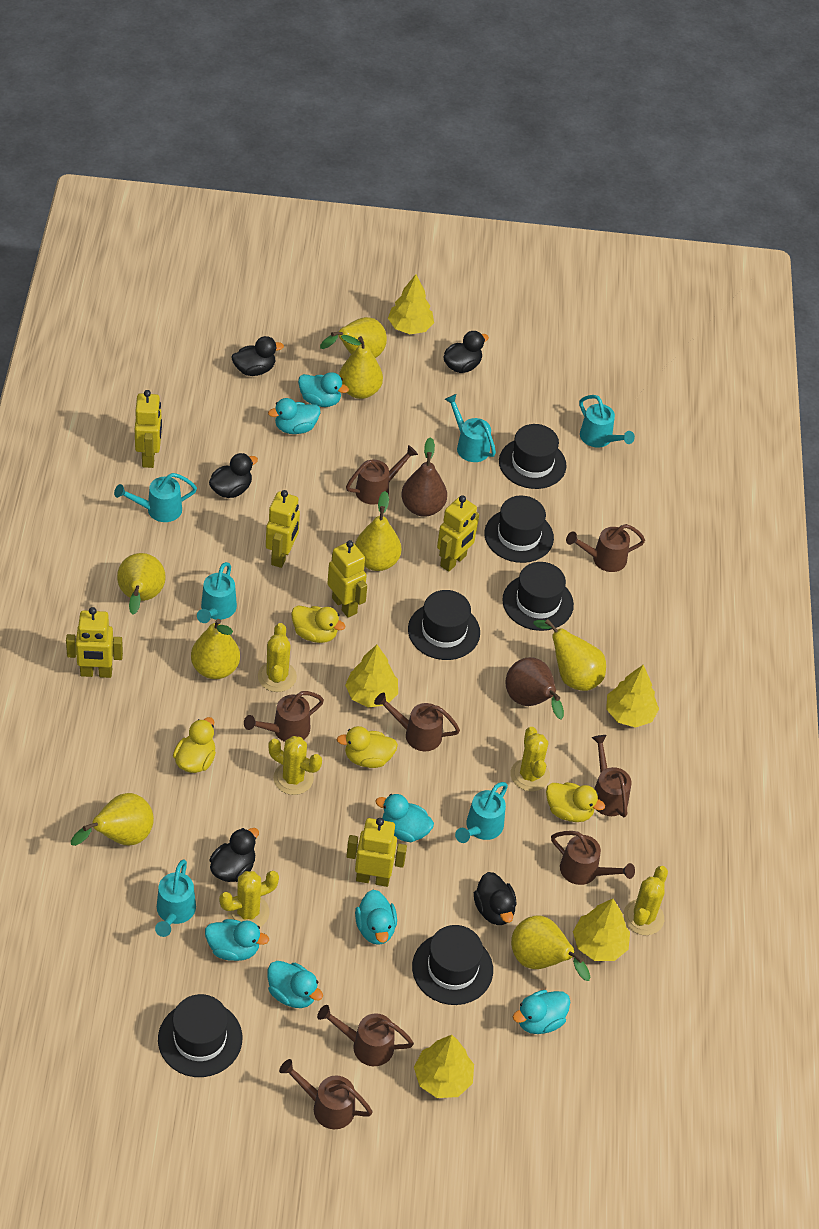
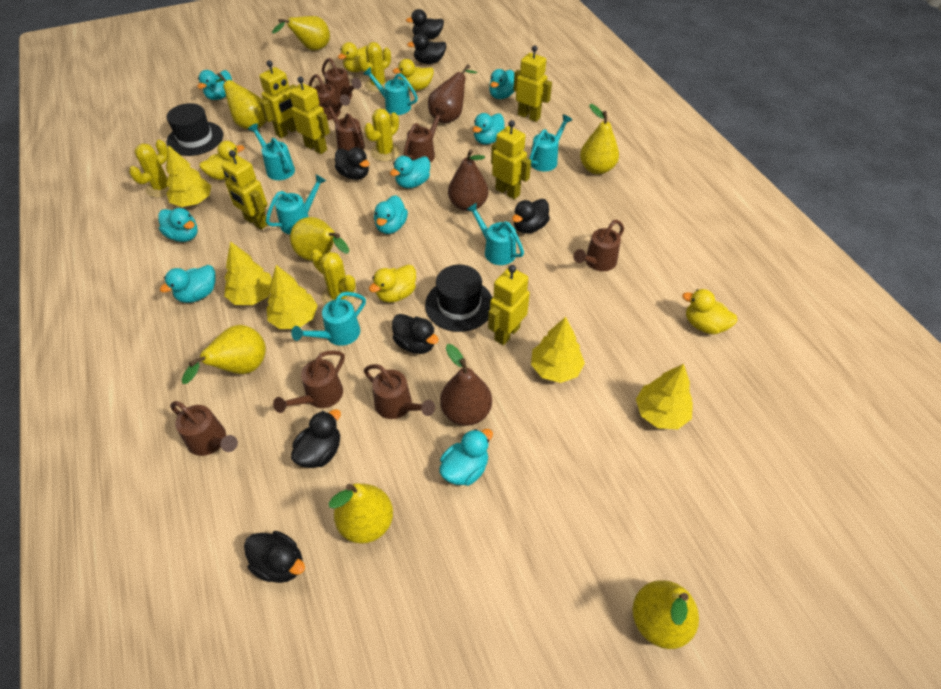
black duck: 5 -> 7
black hat: 6 -> 2
brown pear: 2 -> 3
turquoise duck: 7 -> 8
yellow cactus: 5 -> 4
yellow duck: 4 -> 5
yellow pear: 8 -> 7

